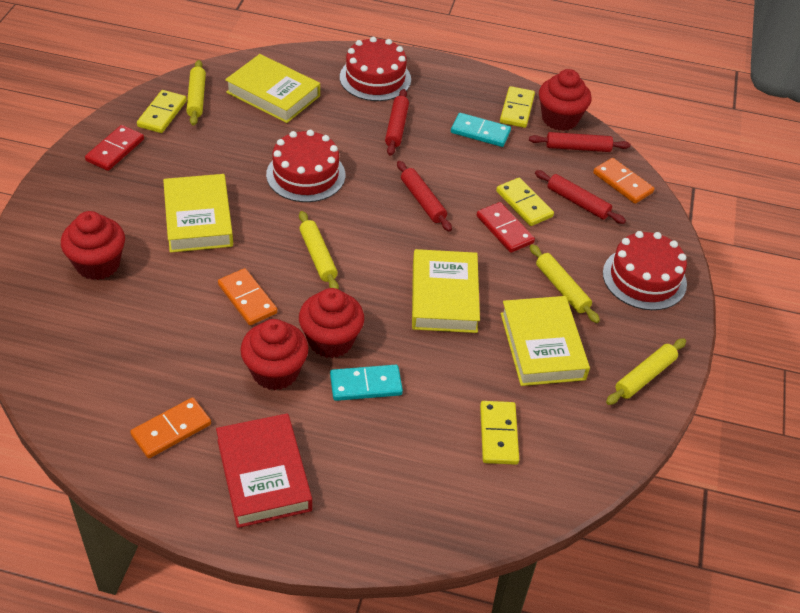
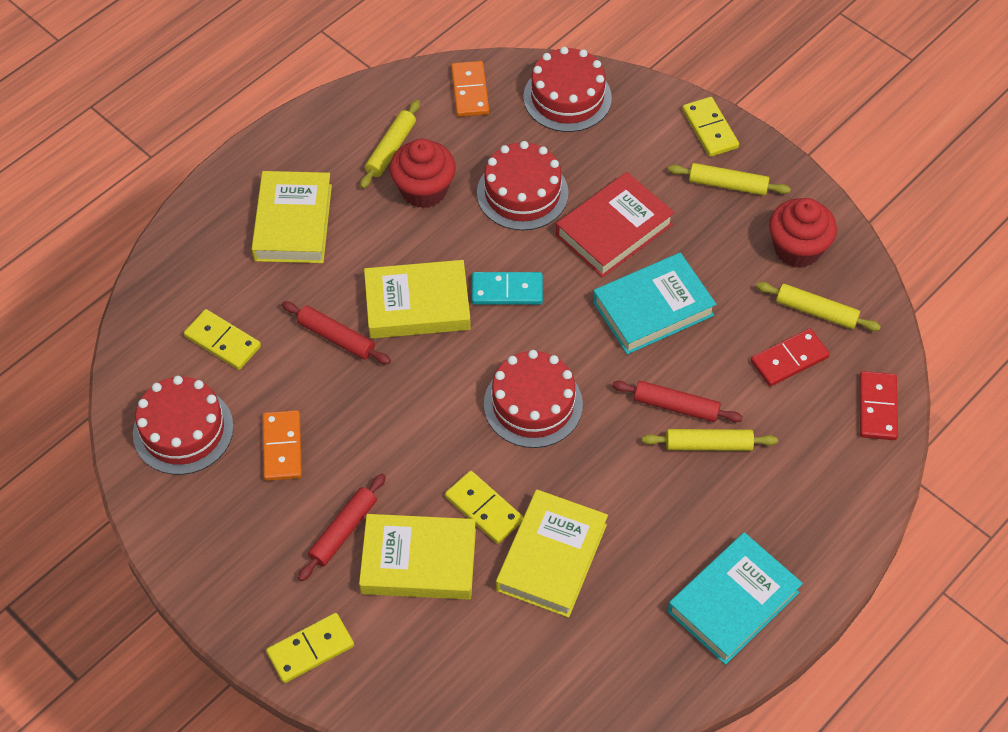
orange domino: 3 -> 2
red cake: 3 -> 4
red cupcake: 4 -> 2
red rolling pin: 4 -> 3
turquoise book: 0 -> 2
turquoise domino: 2 -> 1

